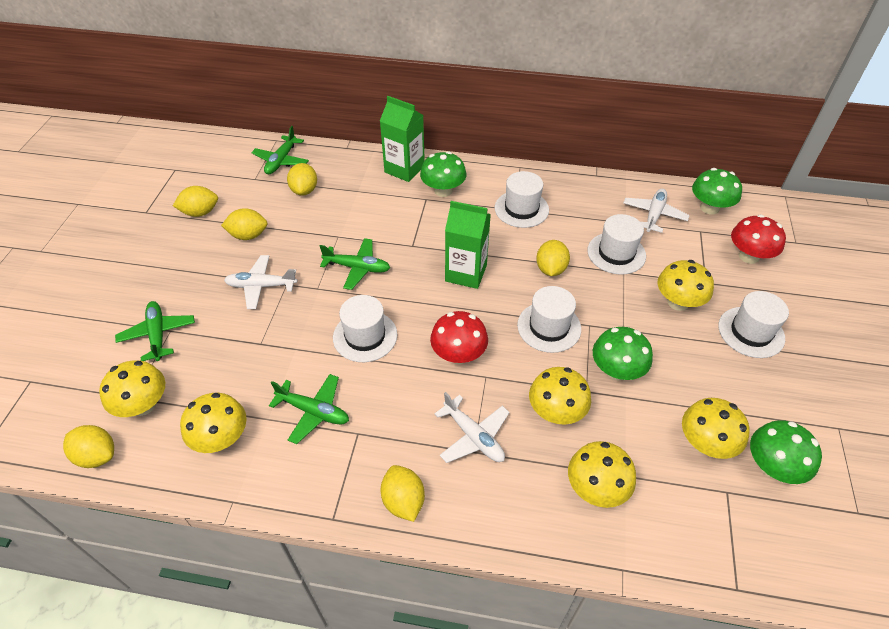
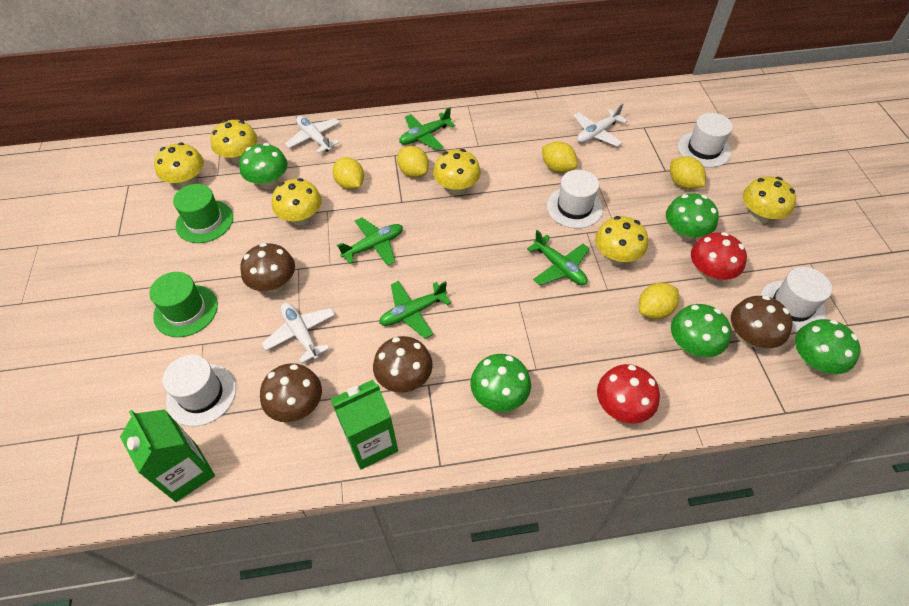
brown mushroom: 0 -> 4
green hat: 0 -> 2
green mushroom: 4 -> 5
white hat: 5 -> 4
yellow lemon: 6 -> 5

